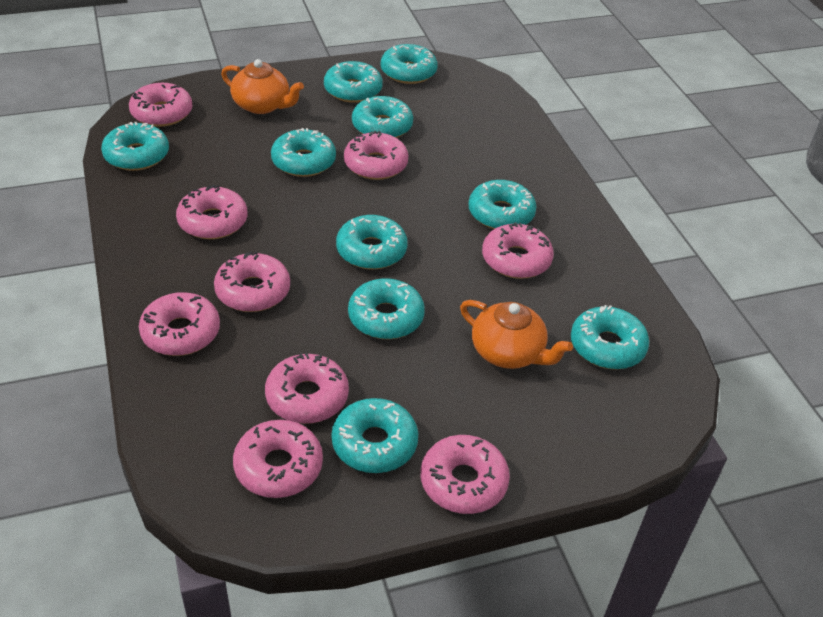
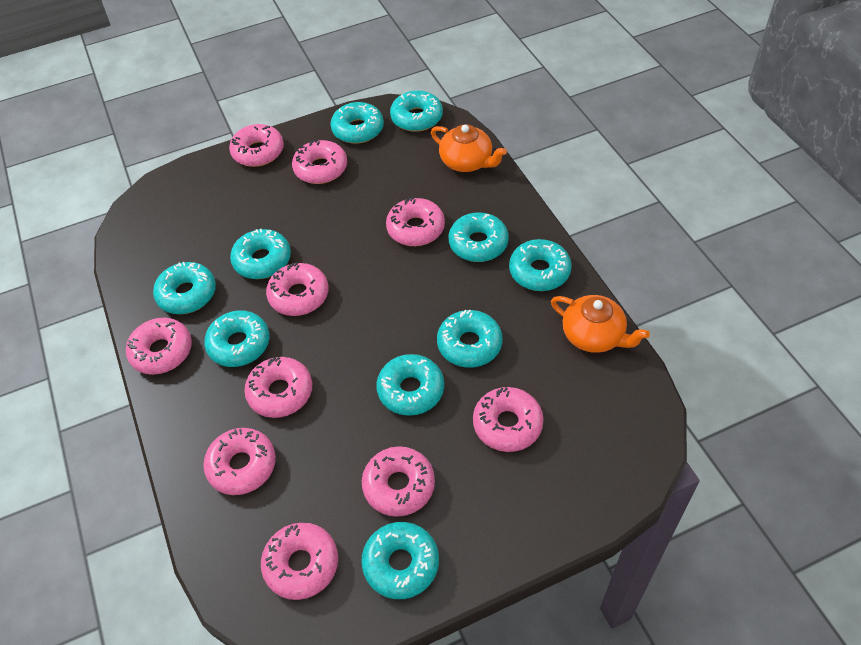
pink donut: 9 -> 10

